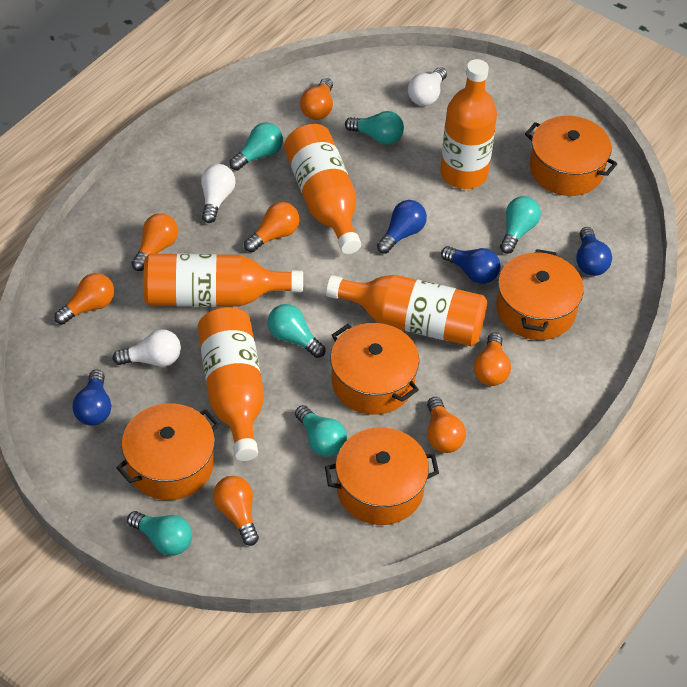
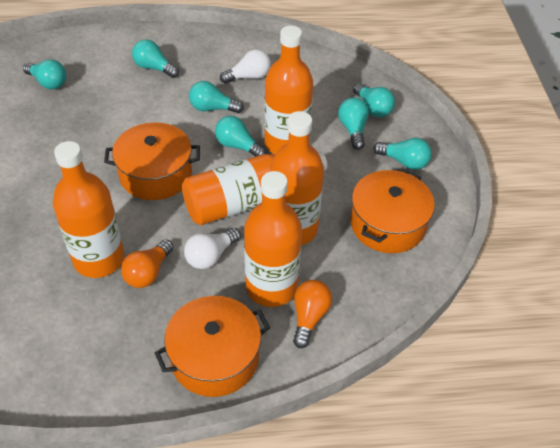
blue light bulb: 4 -> 0
orange light bulb: 7 -> 2
orange pot: 5 -> 3
turquoise light bulb: 6 -> 7
white light bulb: 3 -> 2

